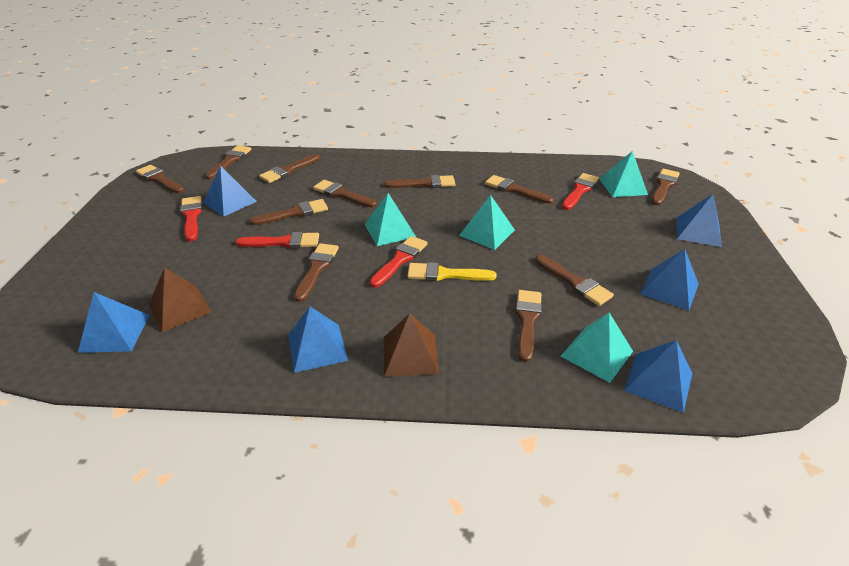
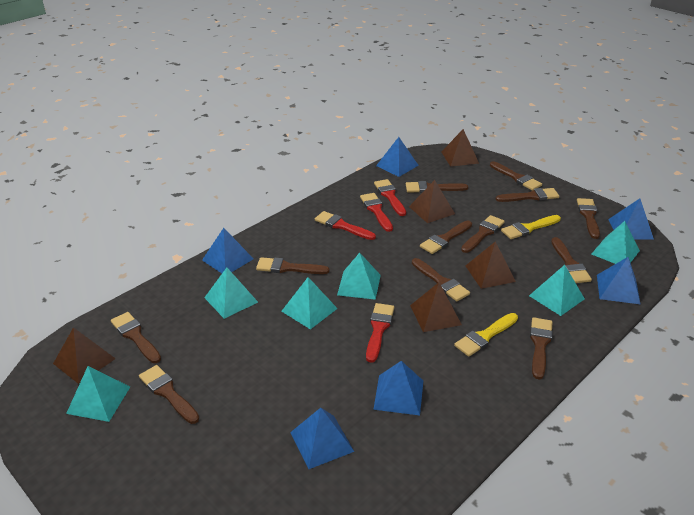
brown brush: 11 -> 12
brown pyramid: 2 -> 5
turquoise pyramid: 4 -> 6
yellow brush: 1 -> 2

